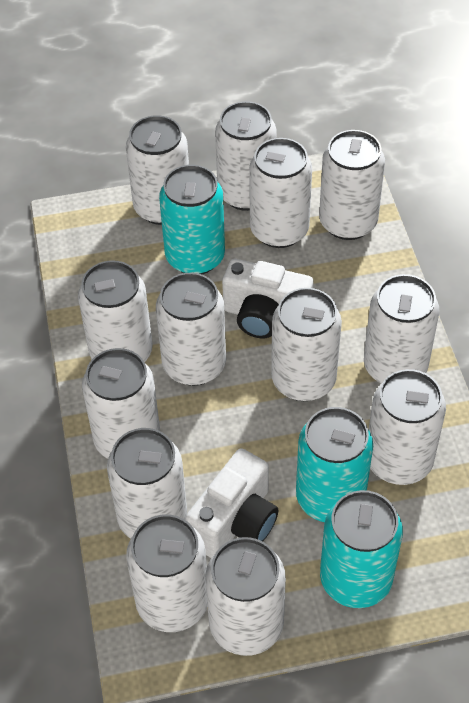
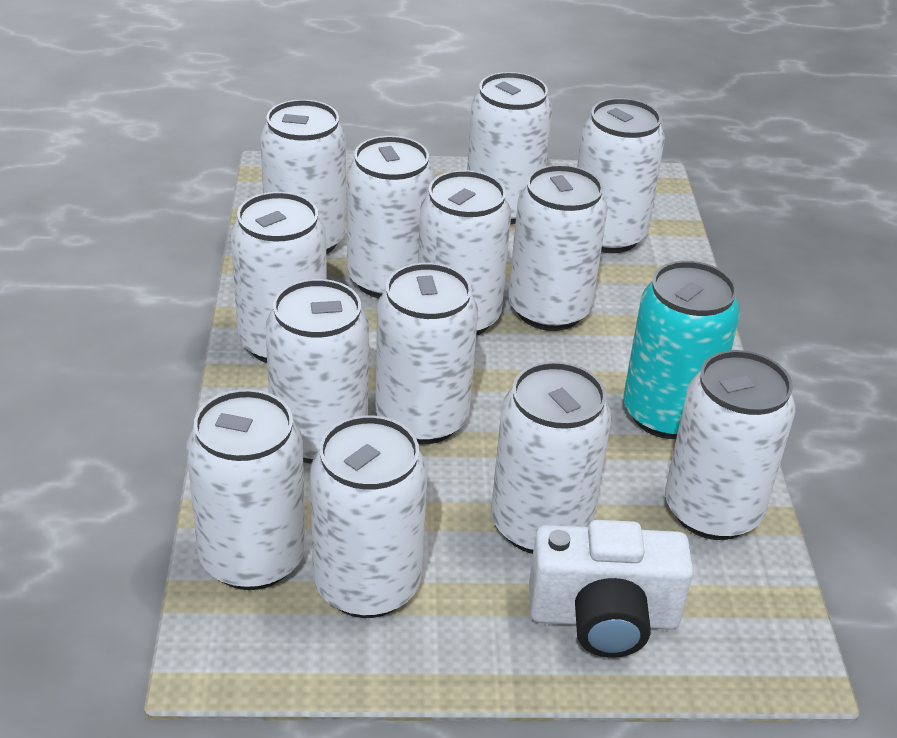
turquoise can: 3 -> 1
white camera: 2 -> 1

